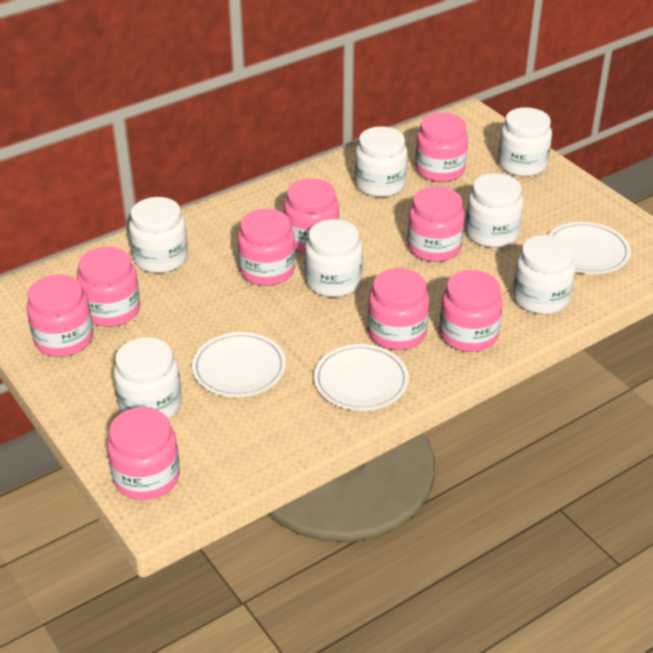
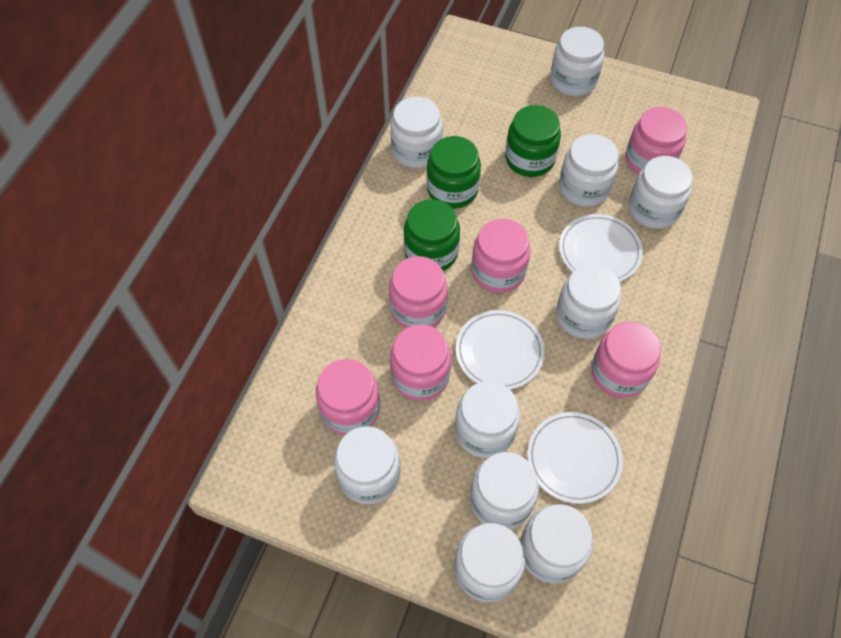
green jar: 0 -> 3
pink jar: 9 -> 6
white jar: 7 -> 10

